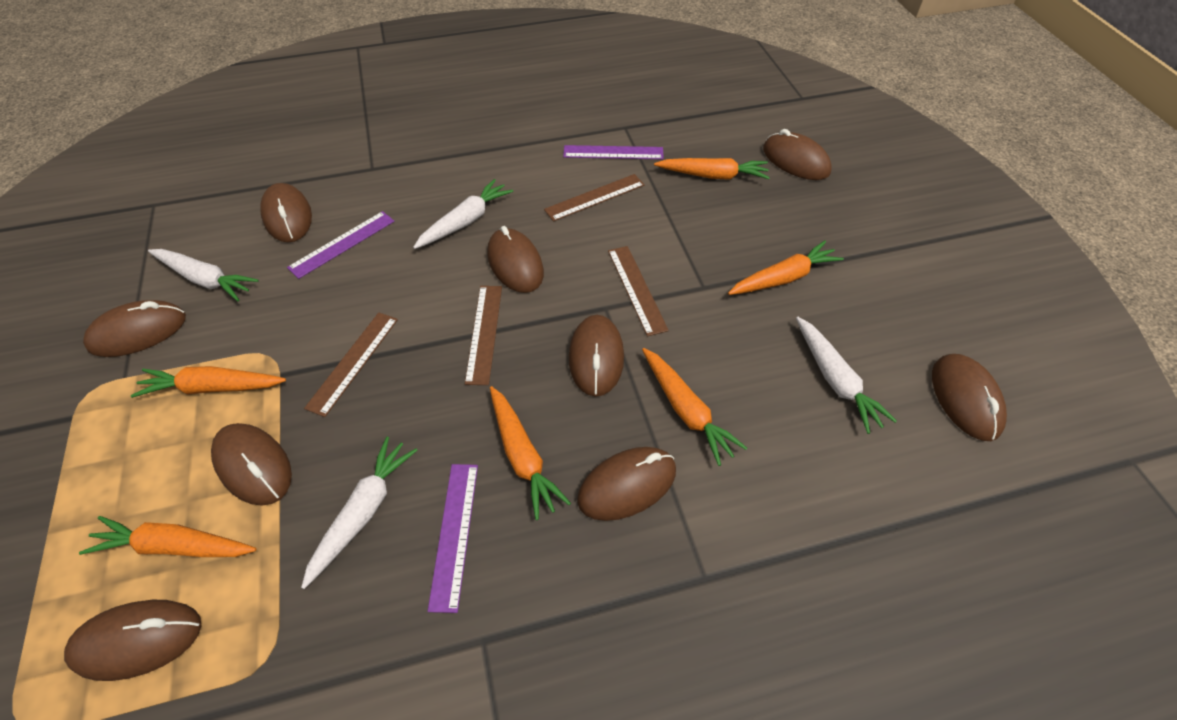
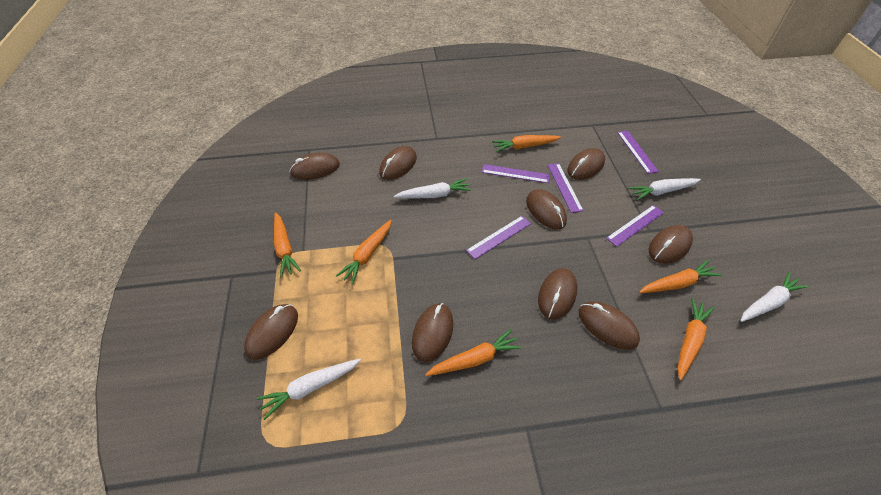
brown ruler: 4 -> 0
purple ruler: 3 -> 5

